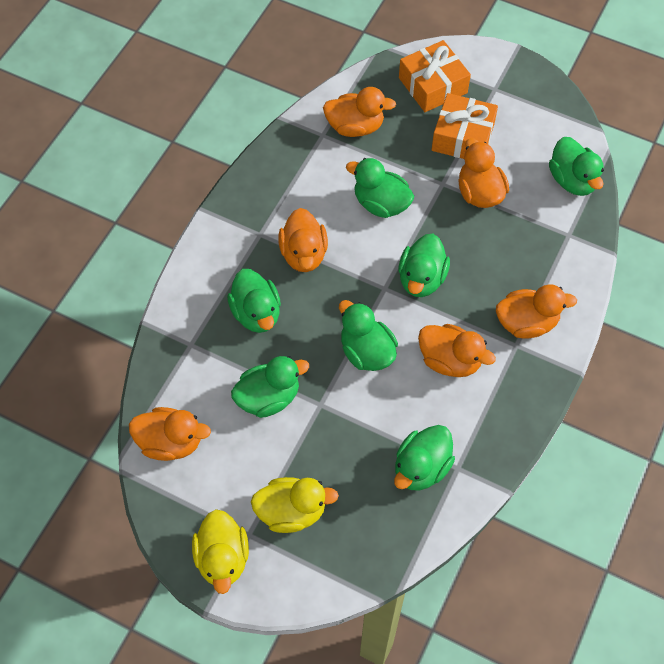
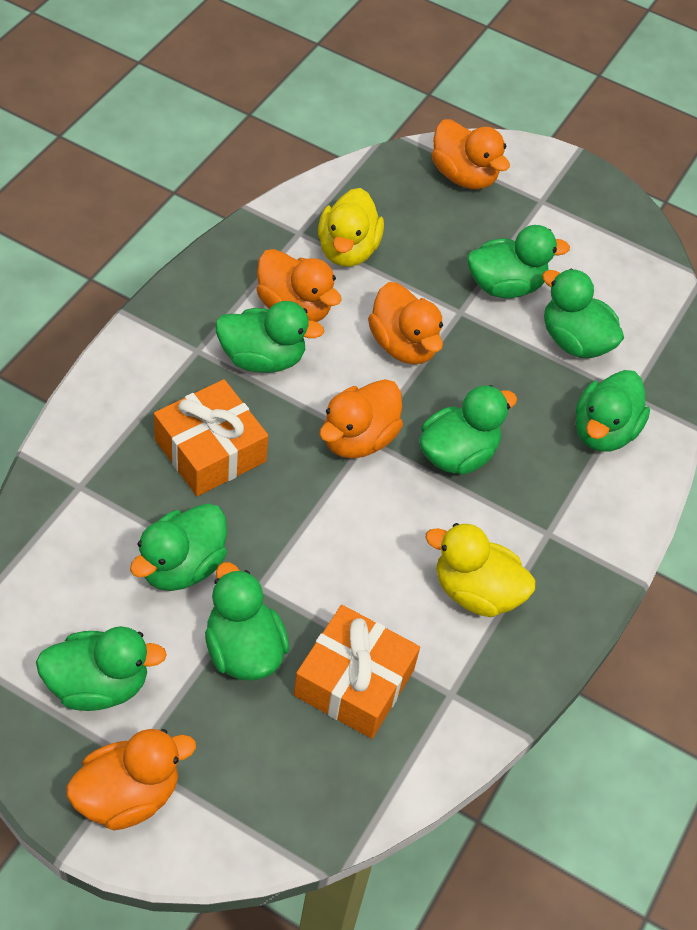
green duck: 7 -> 8
orange duck: 6 -> 5

